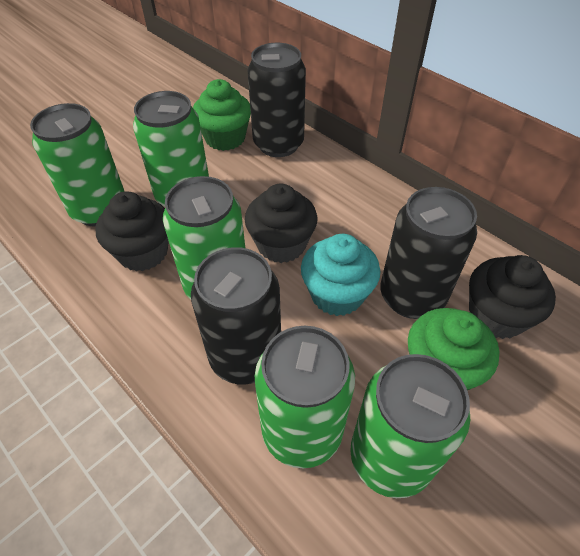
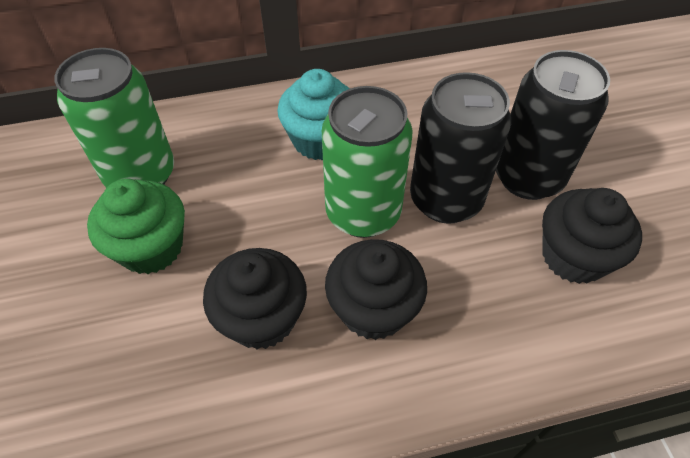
black can: 3 -> 2
green can: 5 -> 2
green cupcake: 2 -> 1

